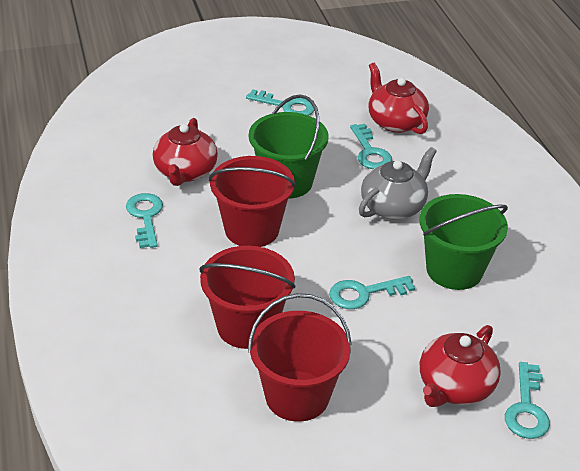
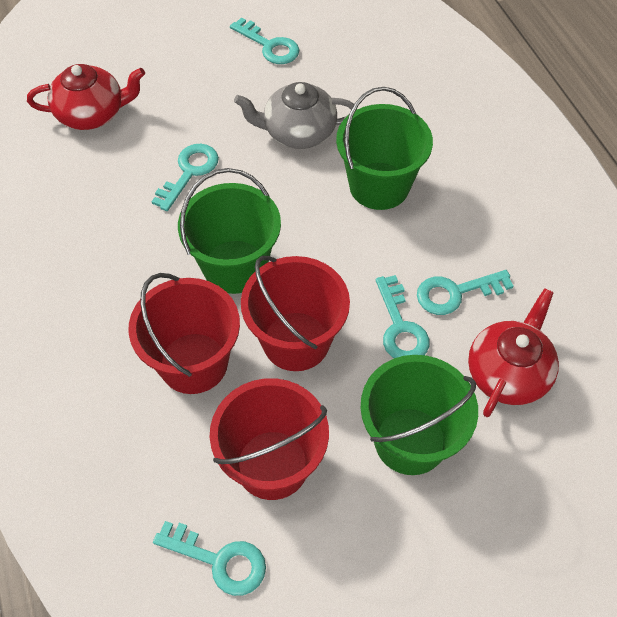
green bucket: 2 -> 3
red teapot: 3 -> 2

